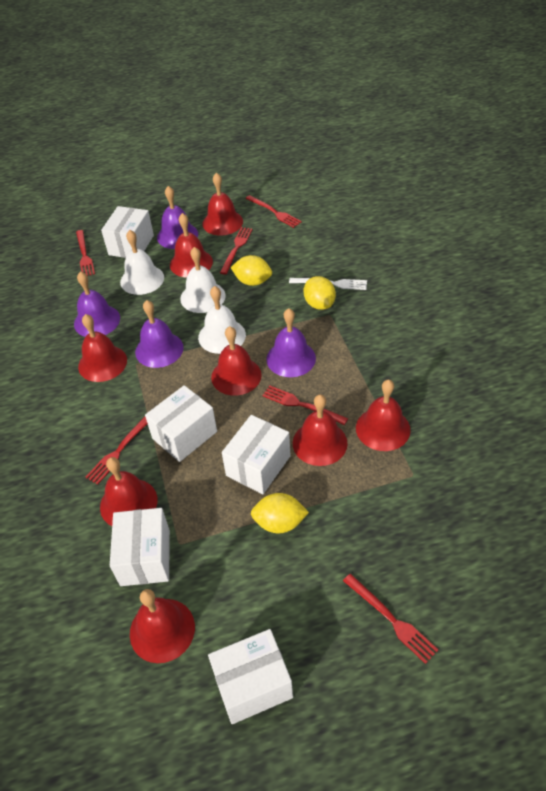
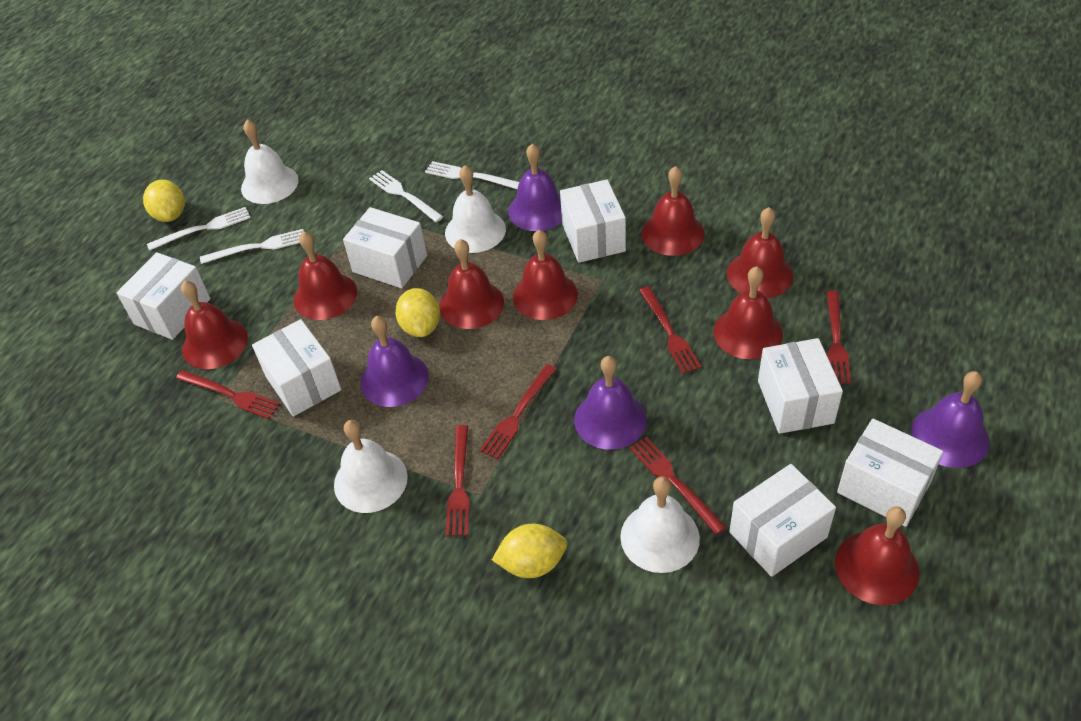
white bell: 3 -> 4
white box: 5 -> 7
white fork: 1 -> 4

